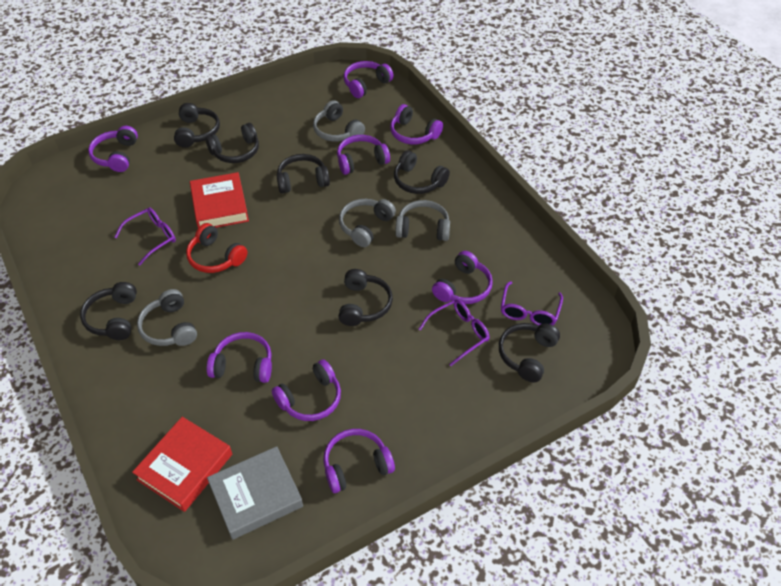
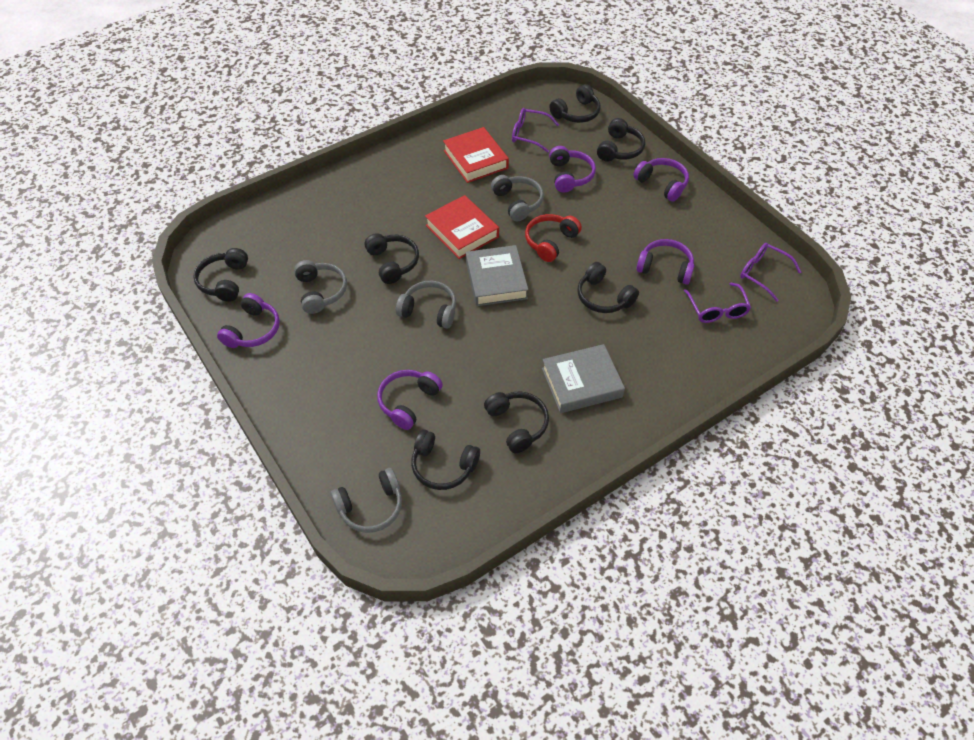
grey book: 1 -> 2
purple headphones: 8 -> 5

